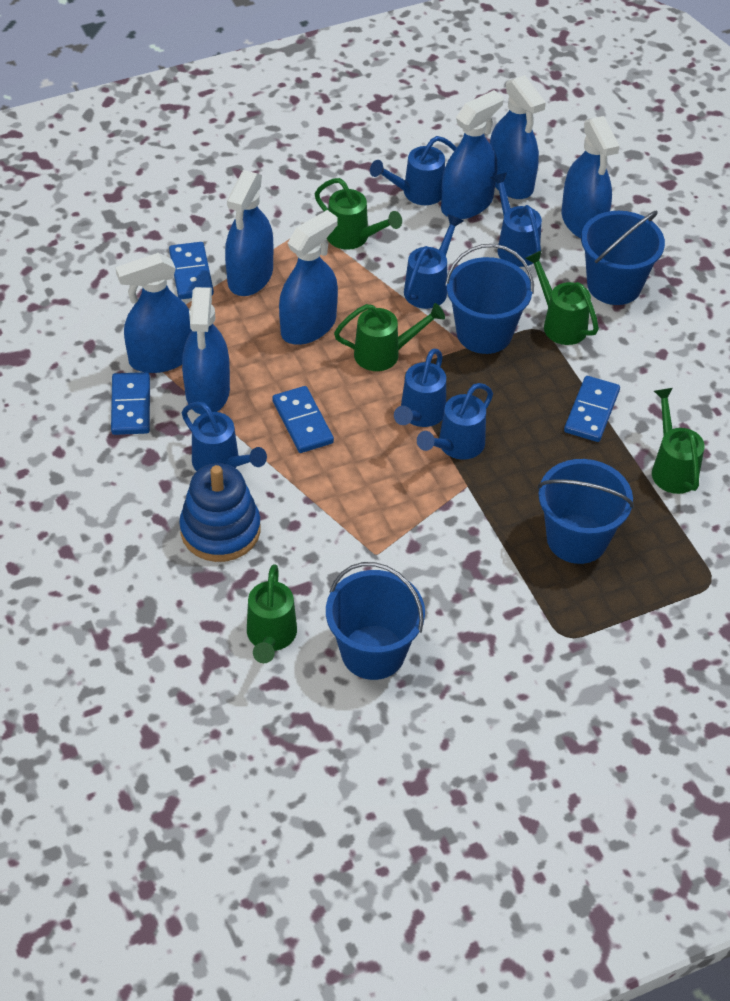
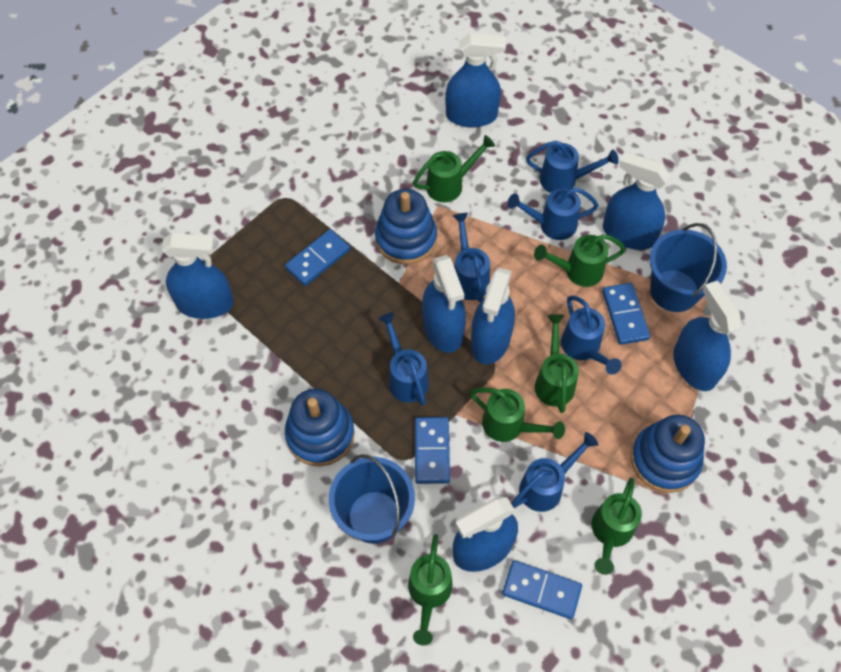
blue bucket: 4 -> 2
blue stacking toy: 1 -> 3
green watering can: 5 -> 6

